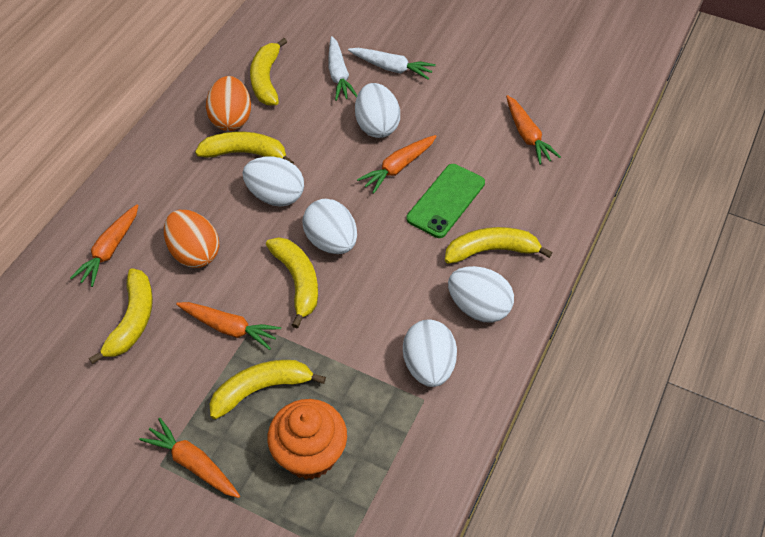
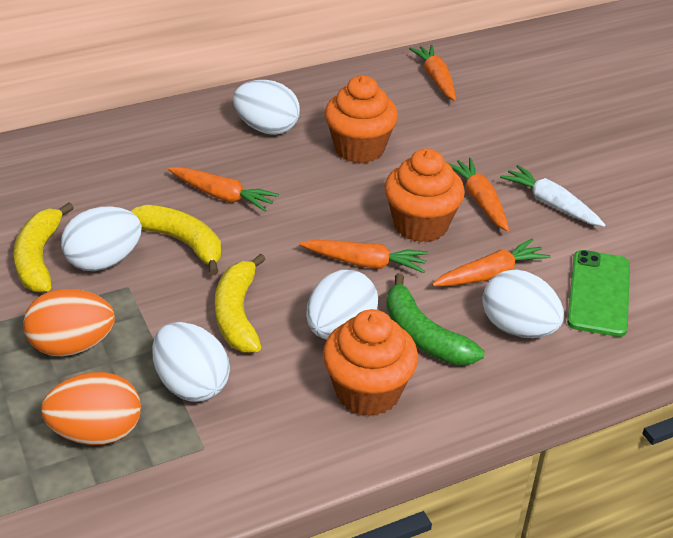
green banana: 0 -> 1
orange cupcake: 1 -> 3
white carrot: 2 -> 1
yellow banana: 6 -> 3

